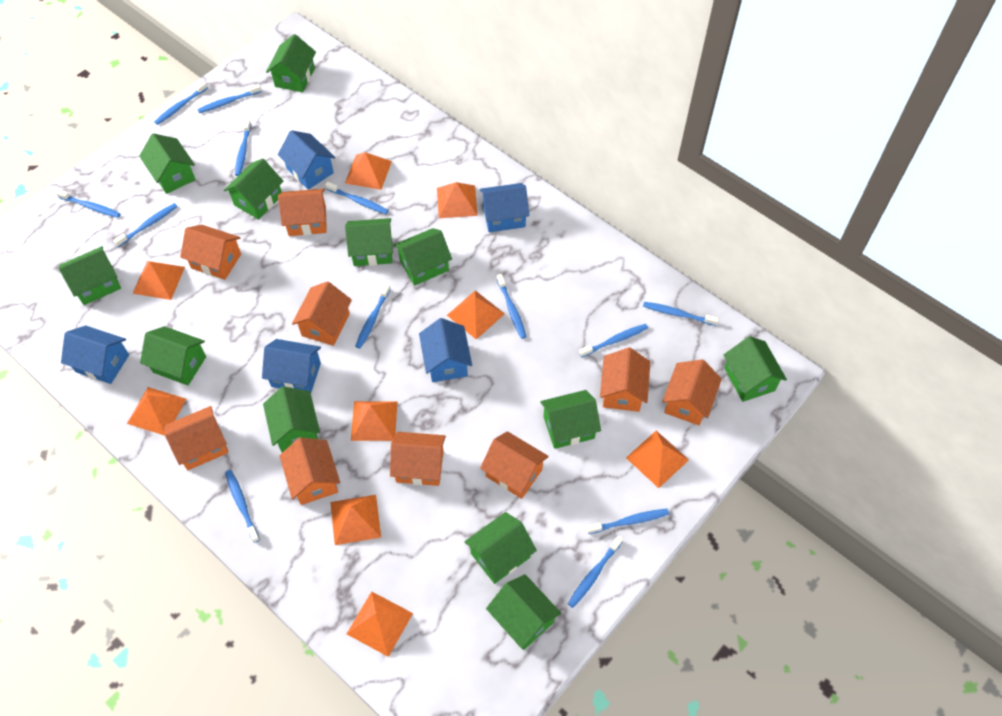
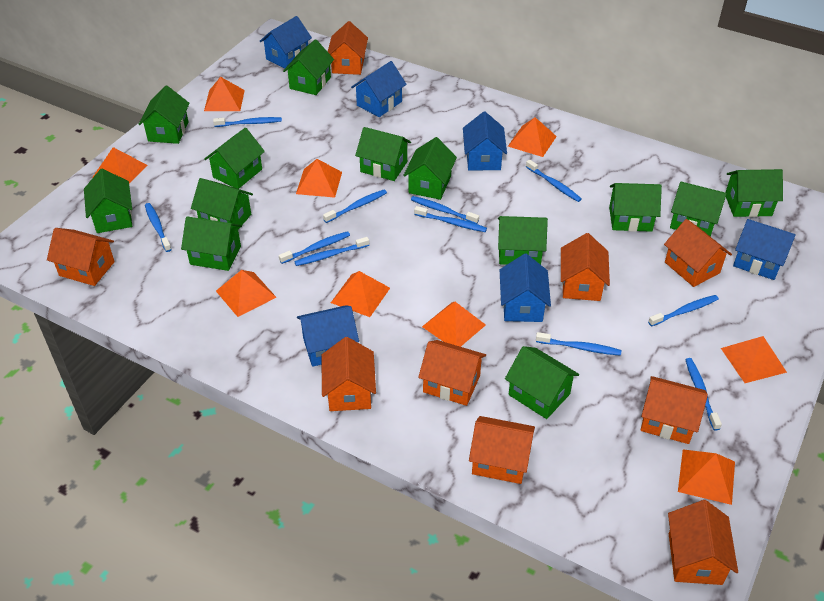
blue house: 5 -> 6
blue toothbrush: 13 -> 11
green house: 12 -> 13

